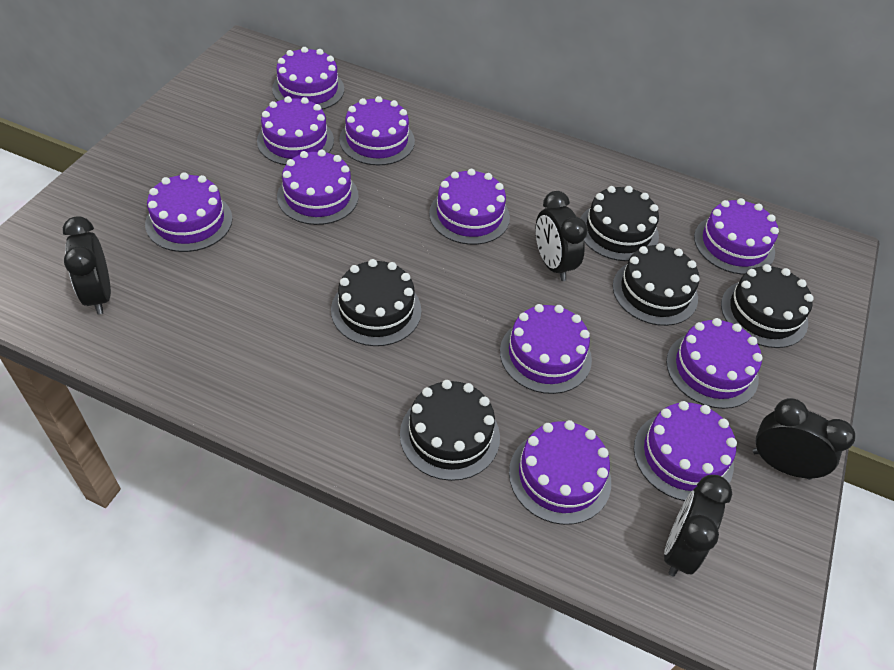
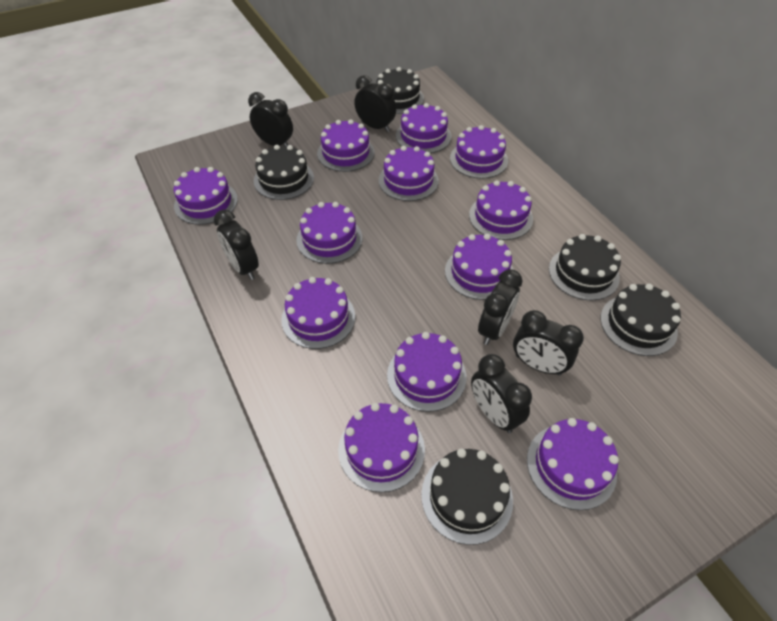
black clock: 4 -> 6
purple cake: 11 -> 12

